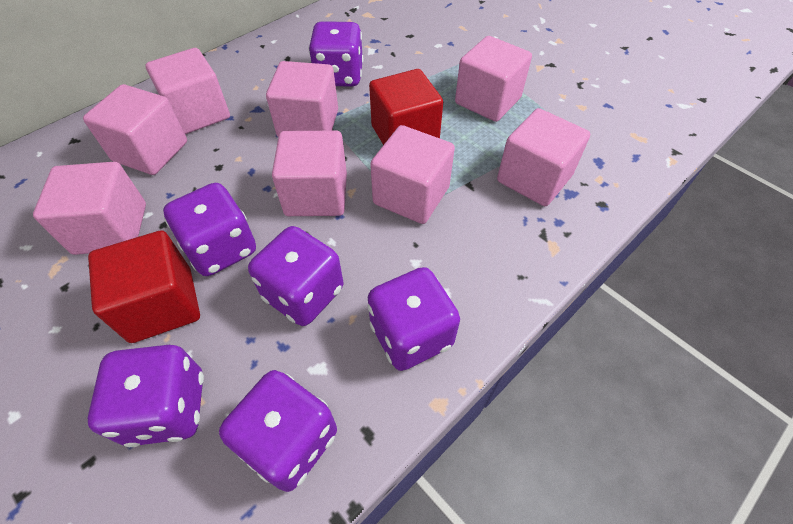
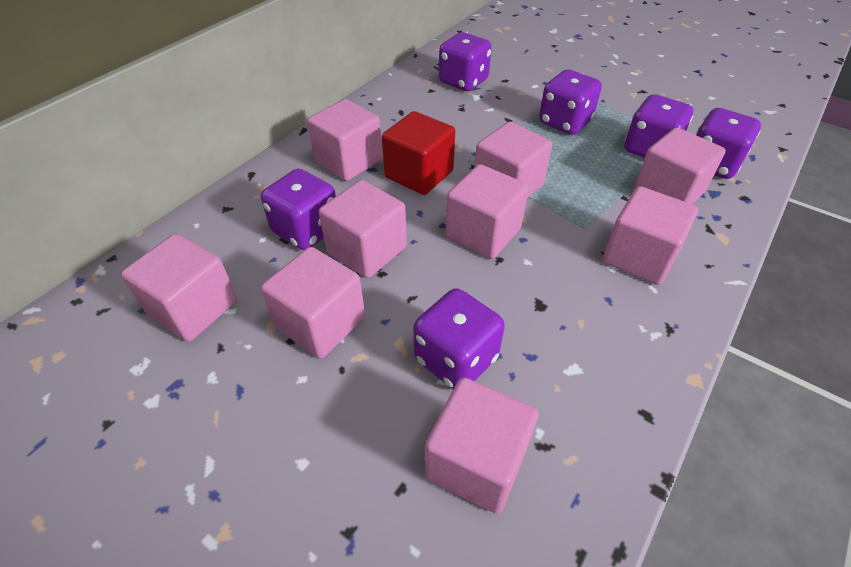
pink cube: 8 -> 9
red cube: 2 -> 1

